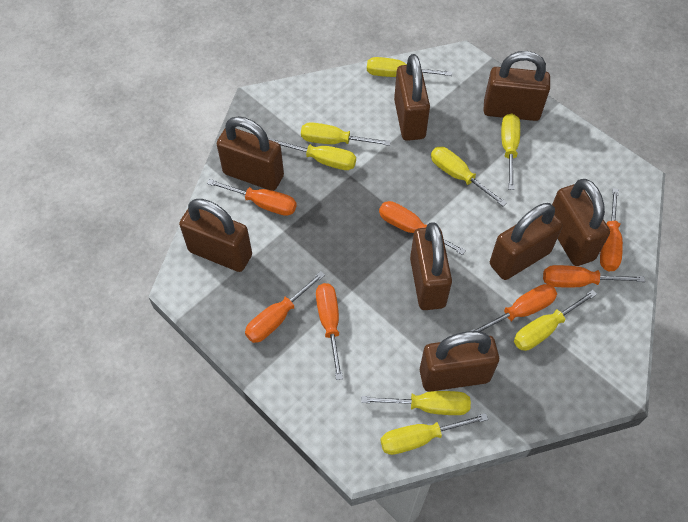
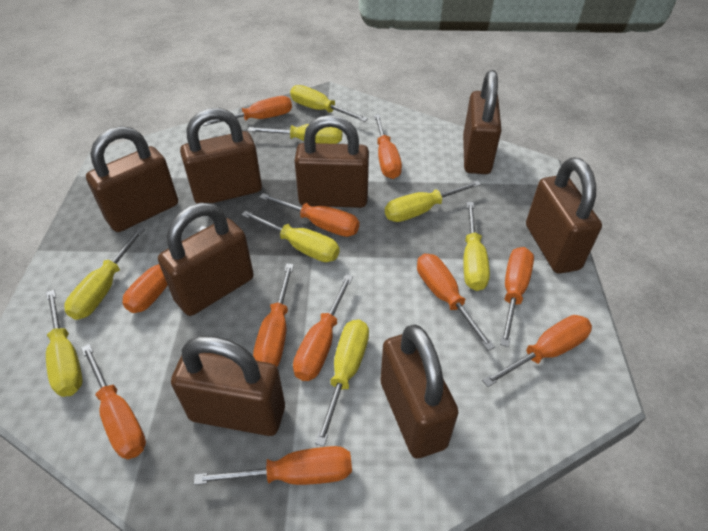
orange screwdriver: 7 -> 11

